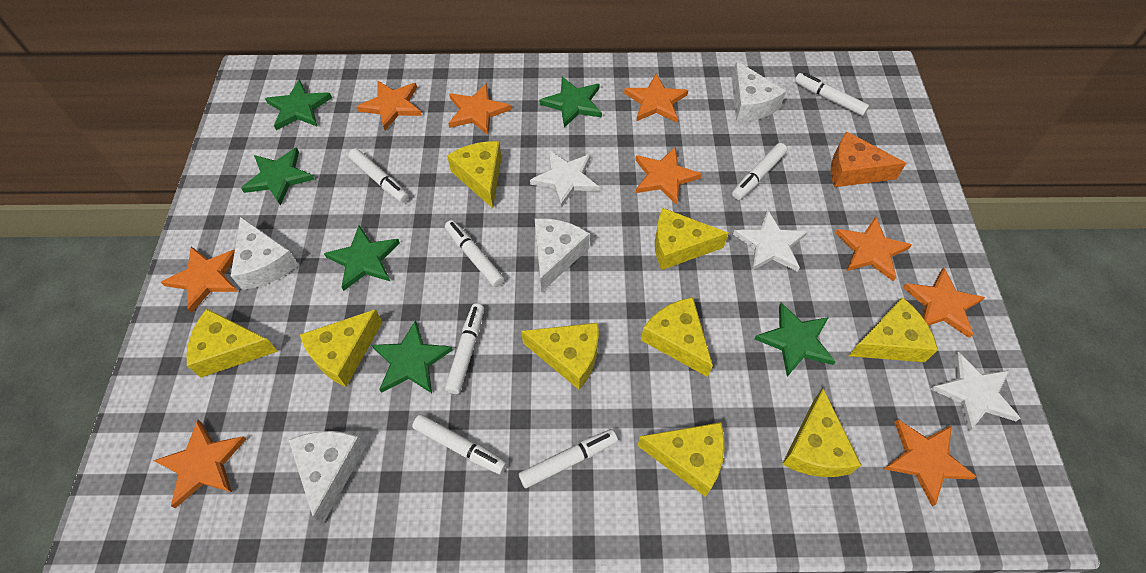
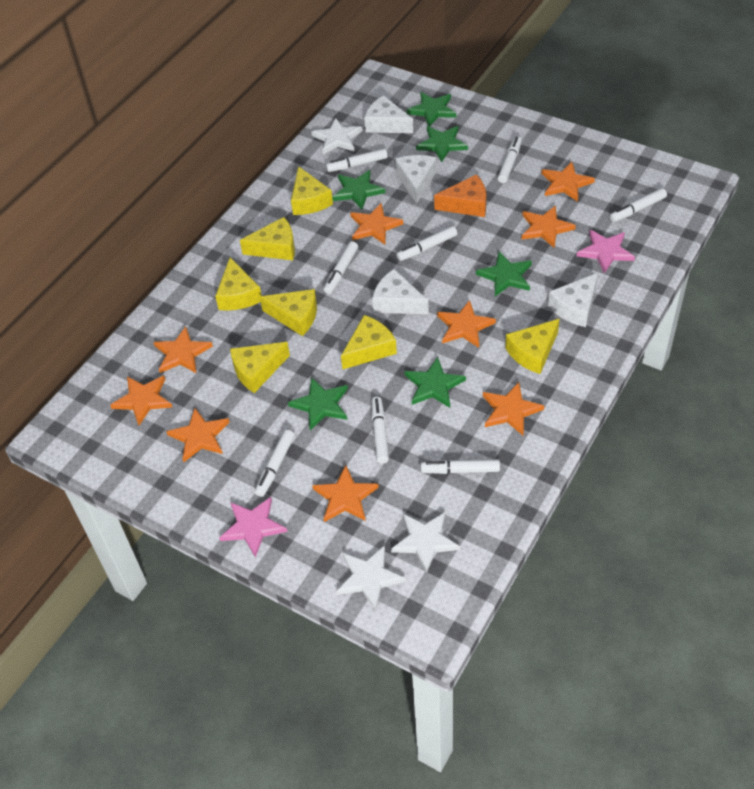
pink star: 0 -> 2
white marker: 7 -> 8
yellow cheese: 9 -> 7

